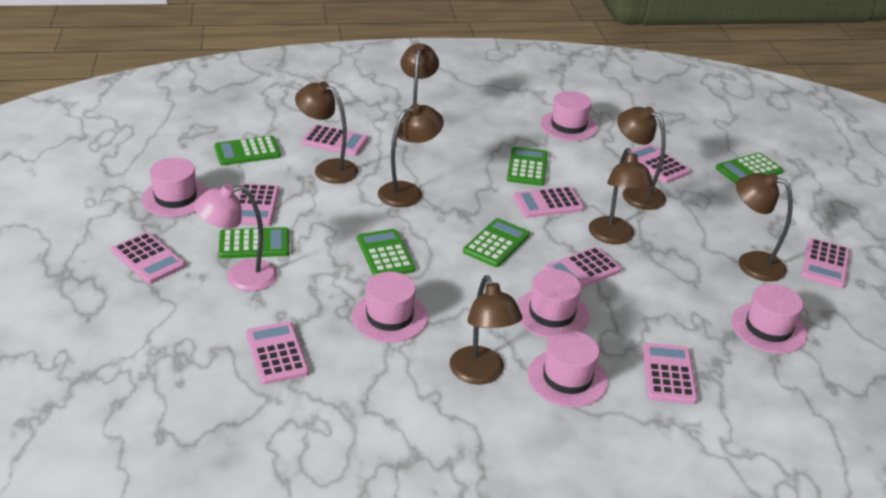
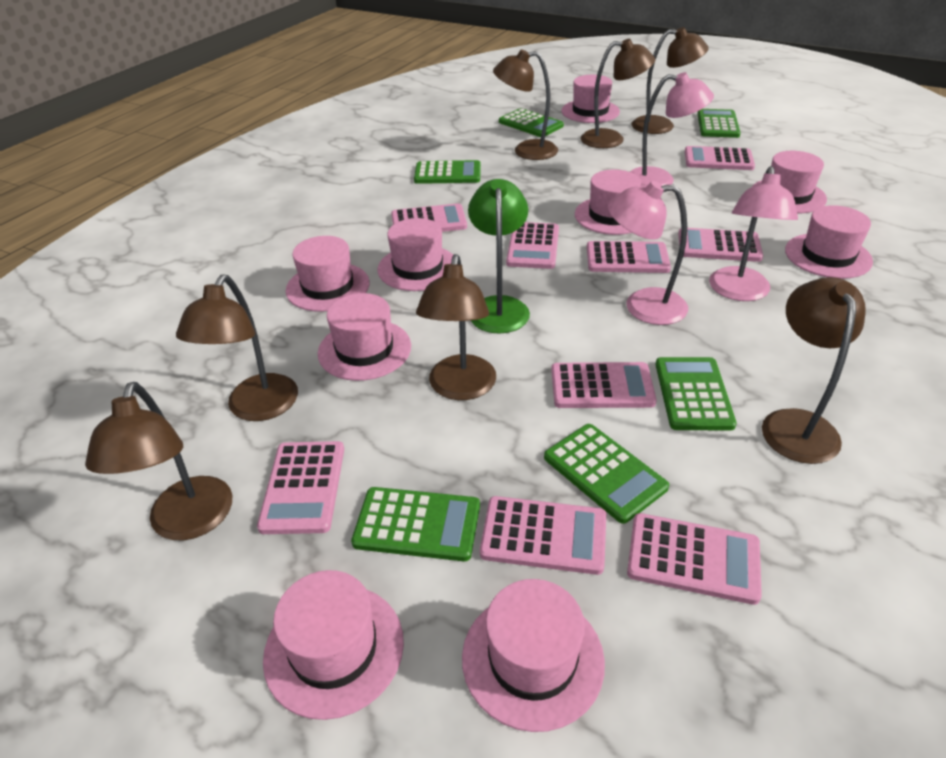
green lamp: 0 -> 1
pink hat: 6 -> 9
pink lamp: 1 -> 3

